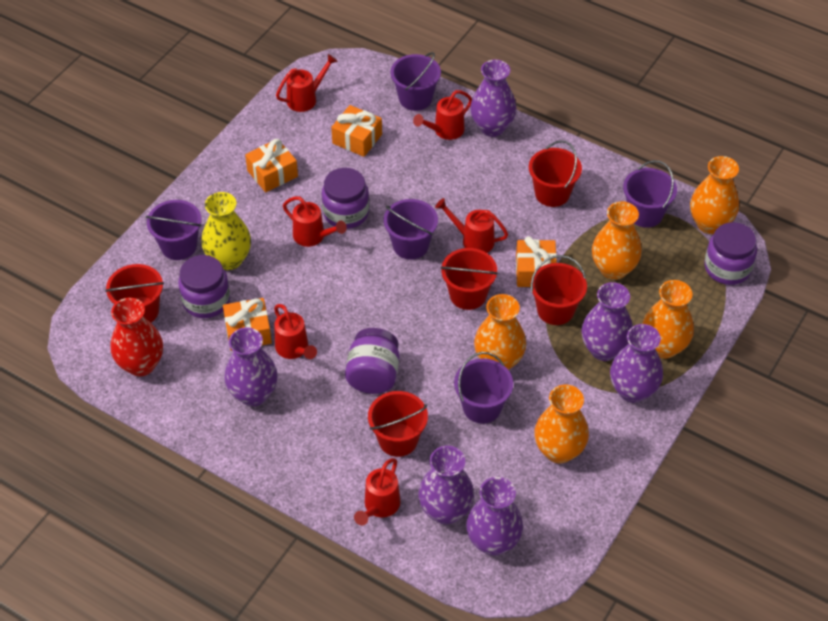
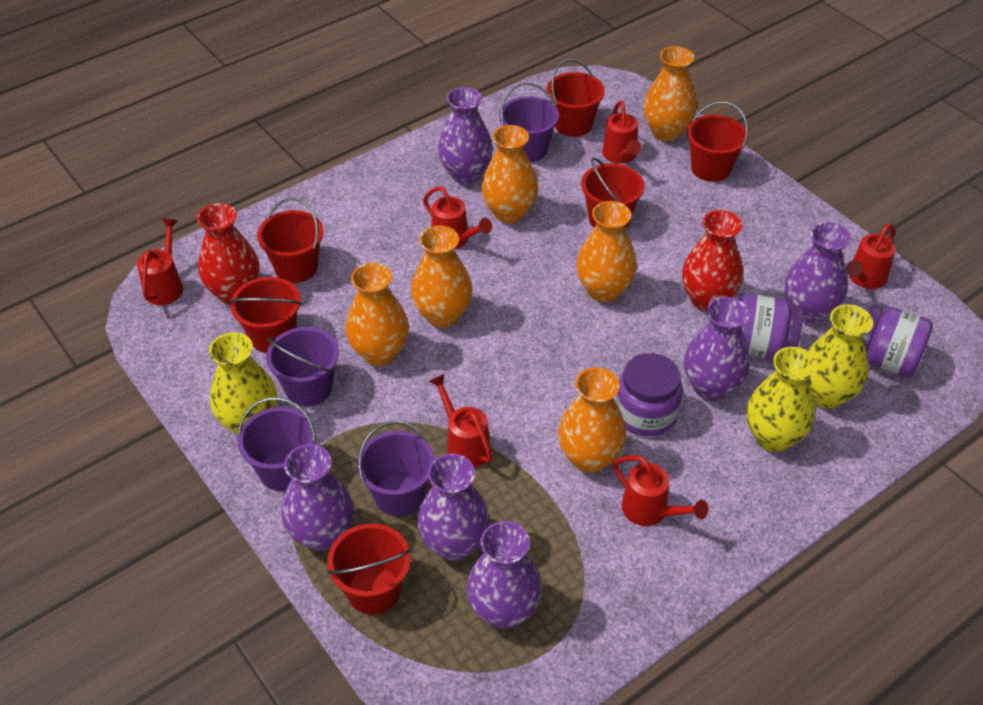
orange gift: 4 -> 0
orange vase: 5 -> 6
purple bucket: 5 -> 4
purple jar: 4 -> 3
red bucket: 5 -> 6
red vase: 1 -> 2
yellow vase: 1 -> 3

